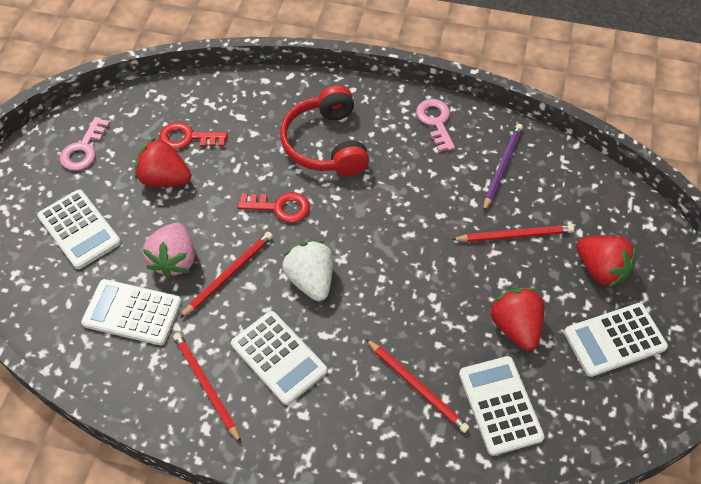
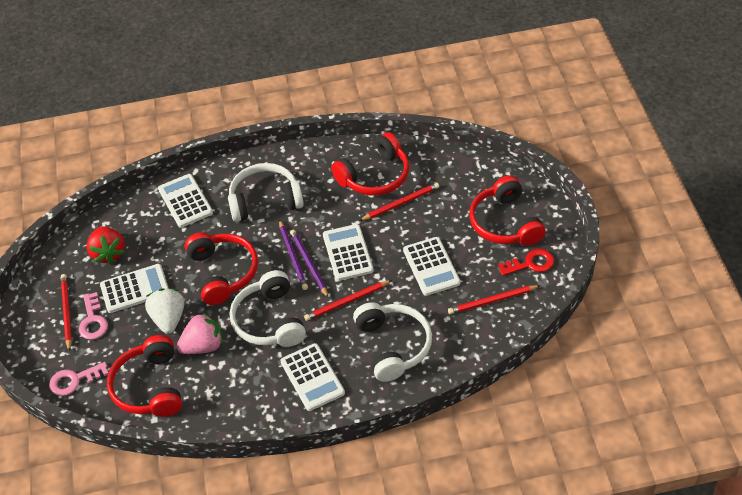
purple pencil: 1 -> 2
red headphones: 1 -> 4
red key: 2 -> 1
red strawberry: 3 -> 1
white headphones: 0 -> 3

